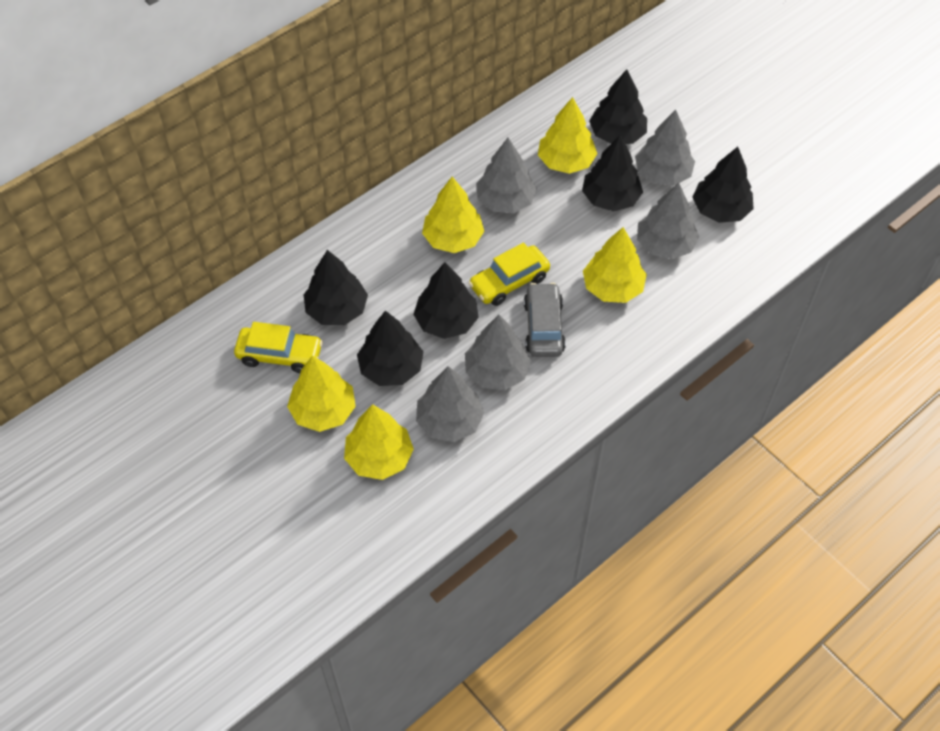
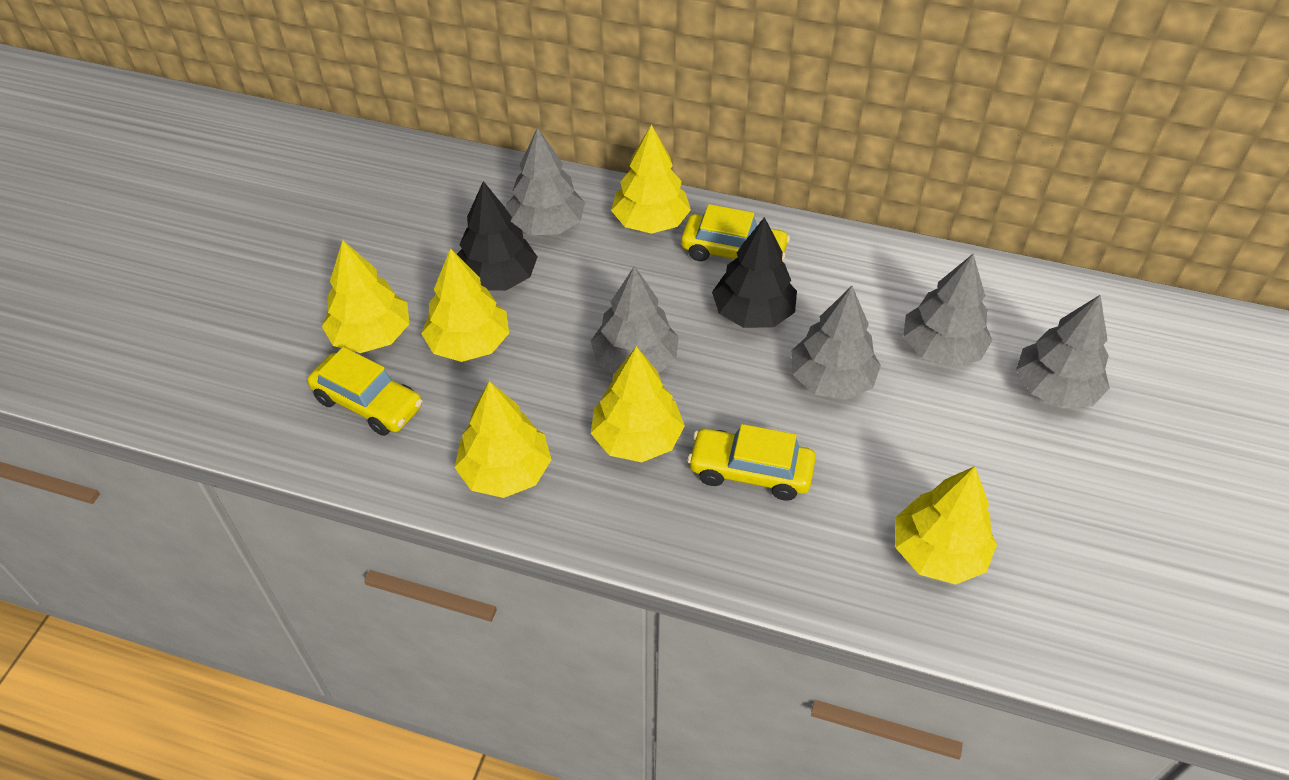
black tree: 6 -> 2
grey car: 1 -> 0
yellow car: 2 -> 3
yellow tree: 5 -> 6

